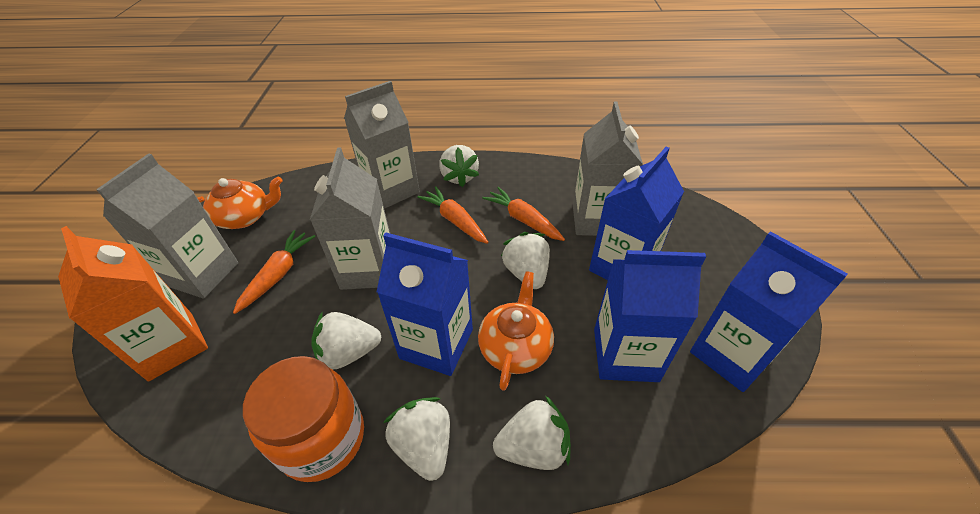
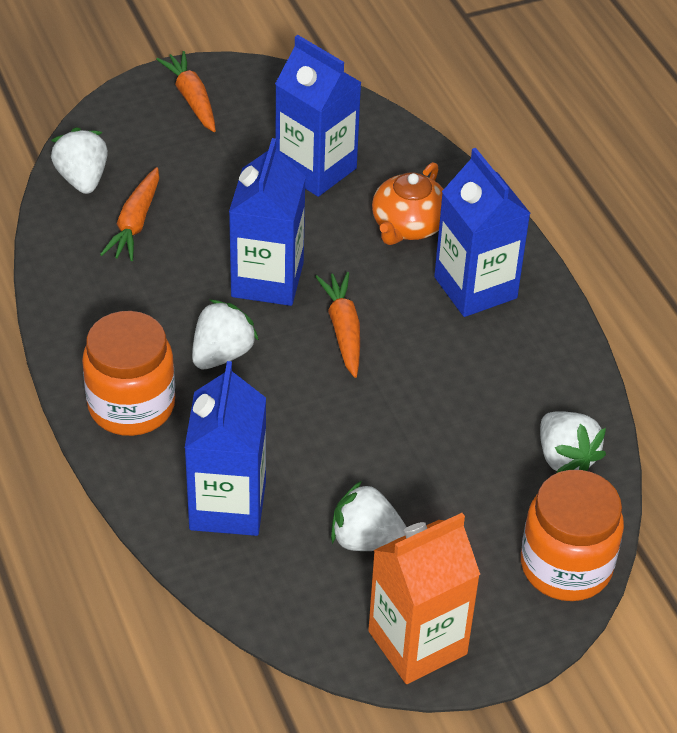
grey carton: 4 -> 0
orange jar: 1 -> 2
orange teapot: 2 -> 1
white strawberry: 5 -> 4

